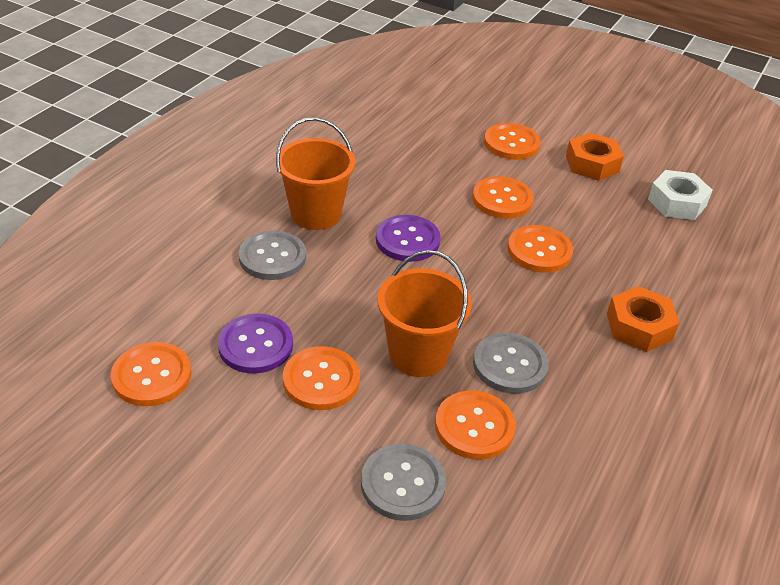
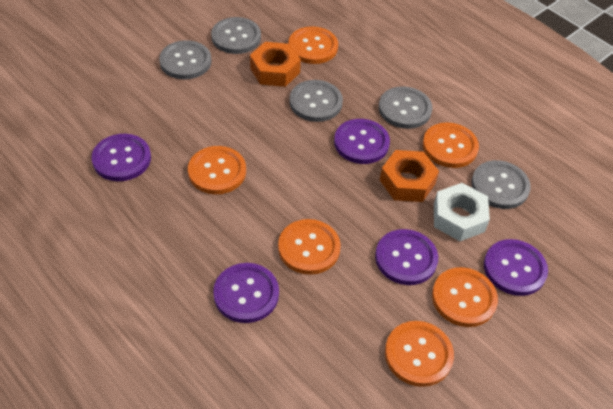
grey button: 3 -> 5
orange bucket: 2 -> 0
purple button: 2 -> 5

